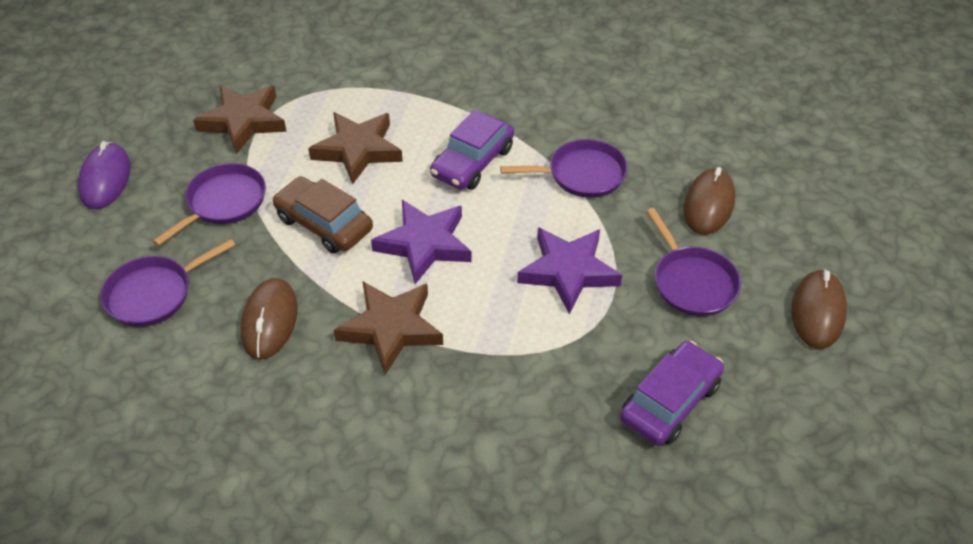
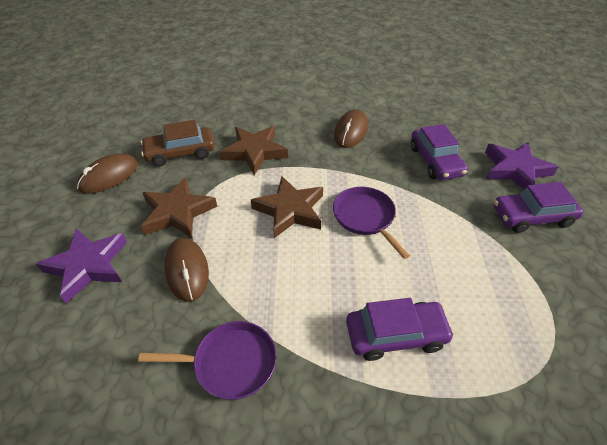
purple car: 2 -> 3
purple mouse: 1 -> 0
purple pan: 4 -> 2

